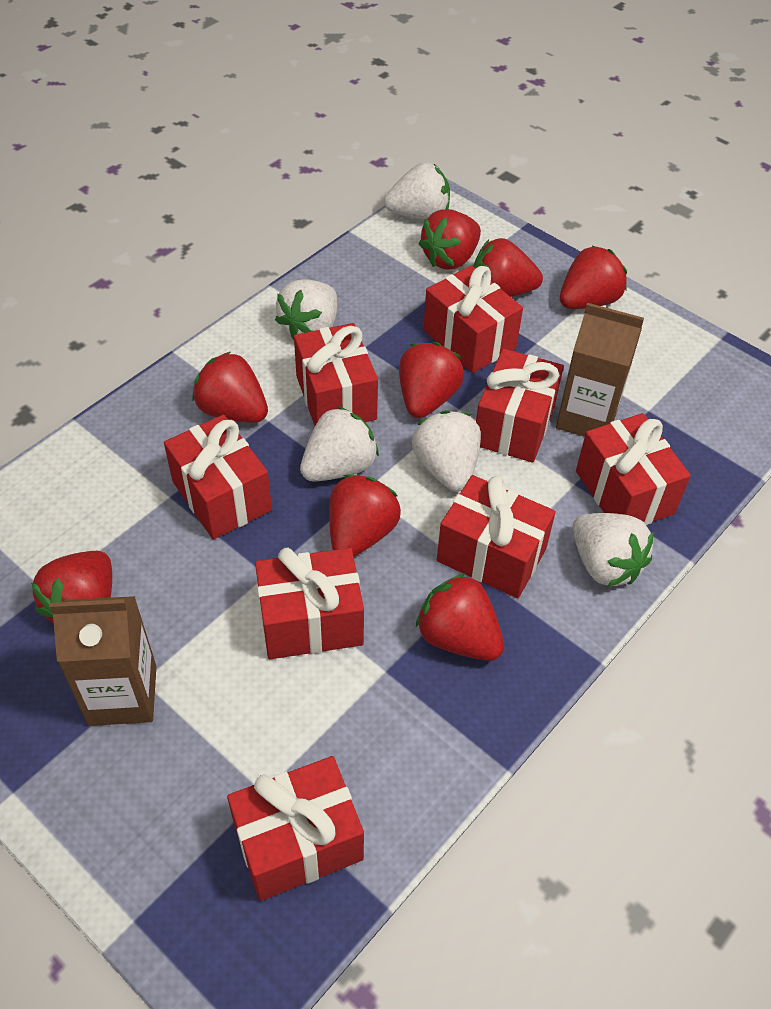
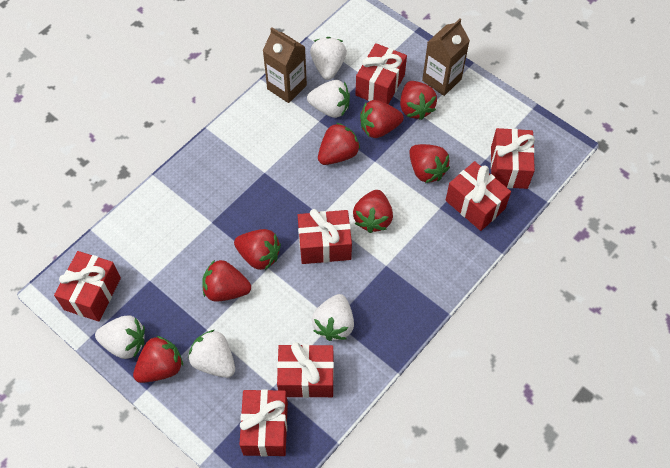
red gift: 8 -> 7

